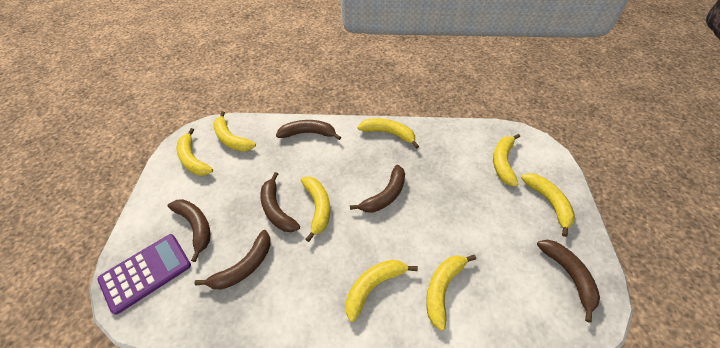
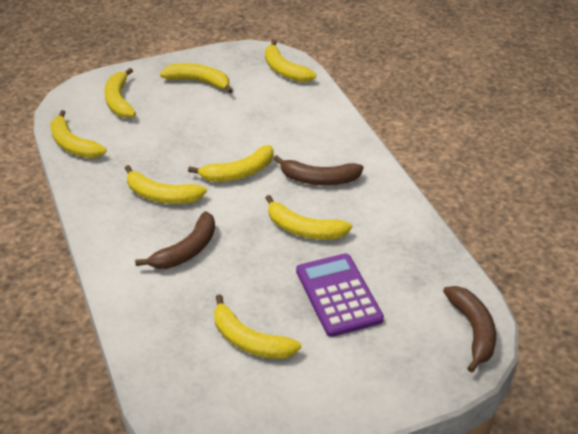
brown banana: 6 -> 3

